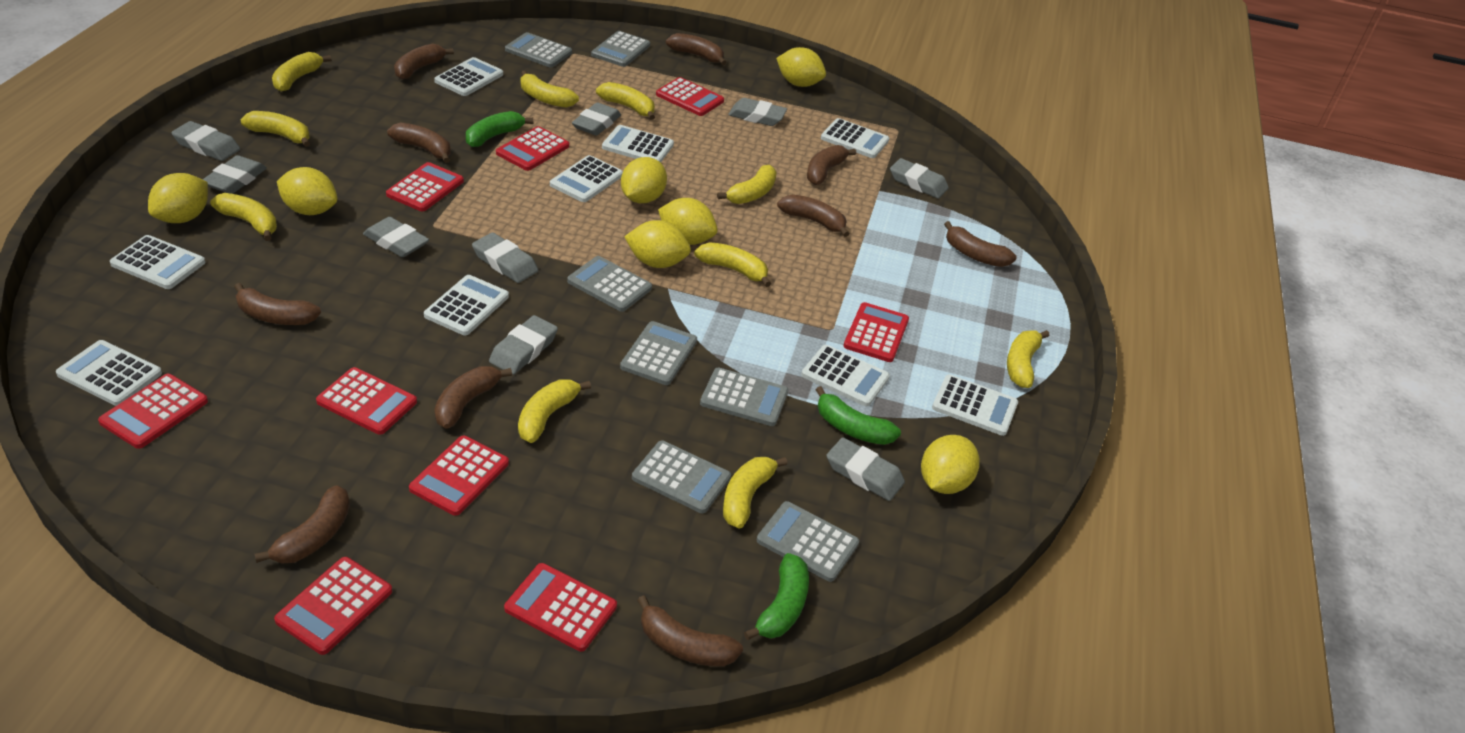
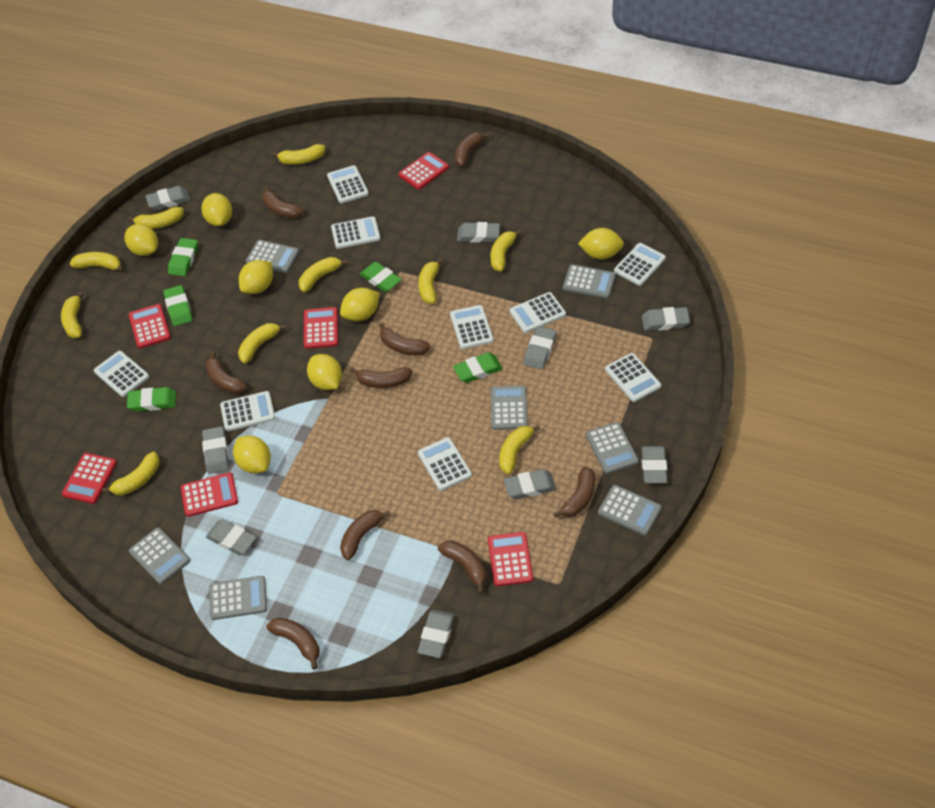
brown banana: 10 -> 9
green banana: 3 -> 0
green eraser: 0 -> 5
red calculator: 9 -> 6

